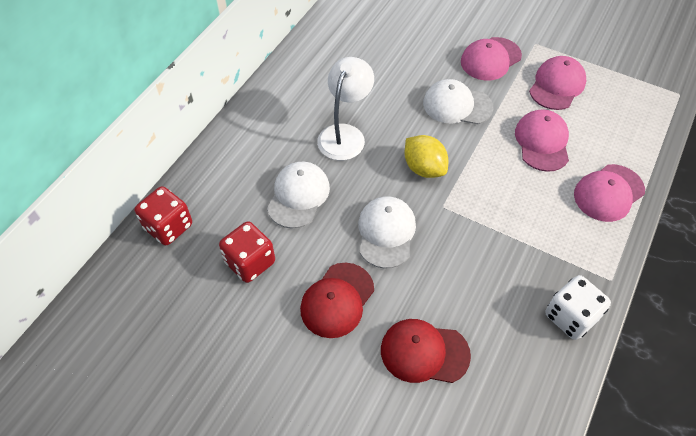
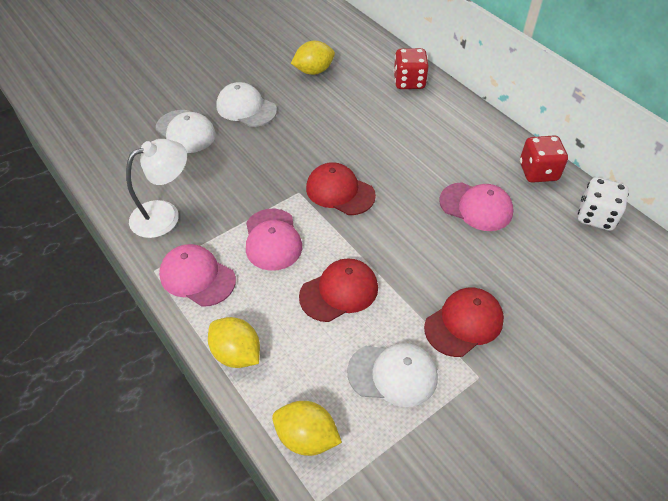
pink cap: 4 -> 3
red cap: 2 -> 3
yellow lemon: 1 -> 3

